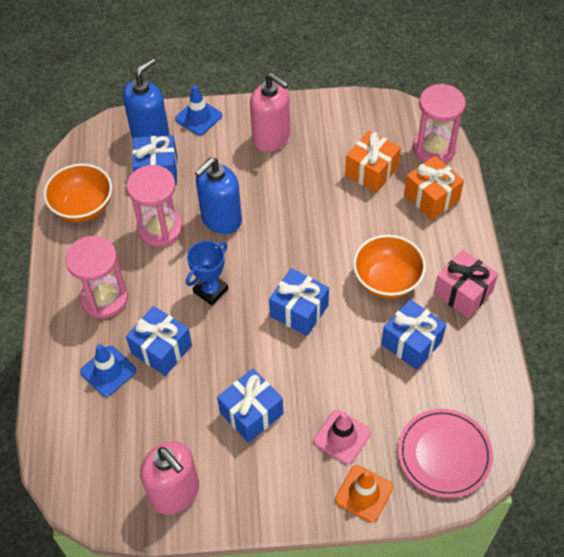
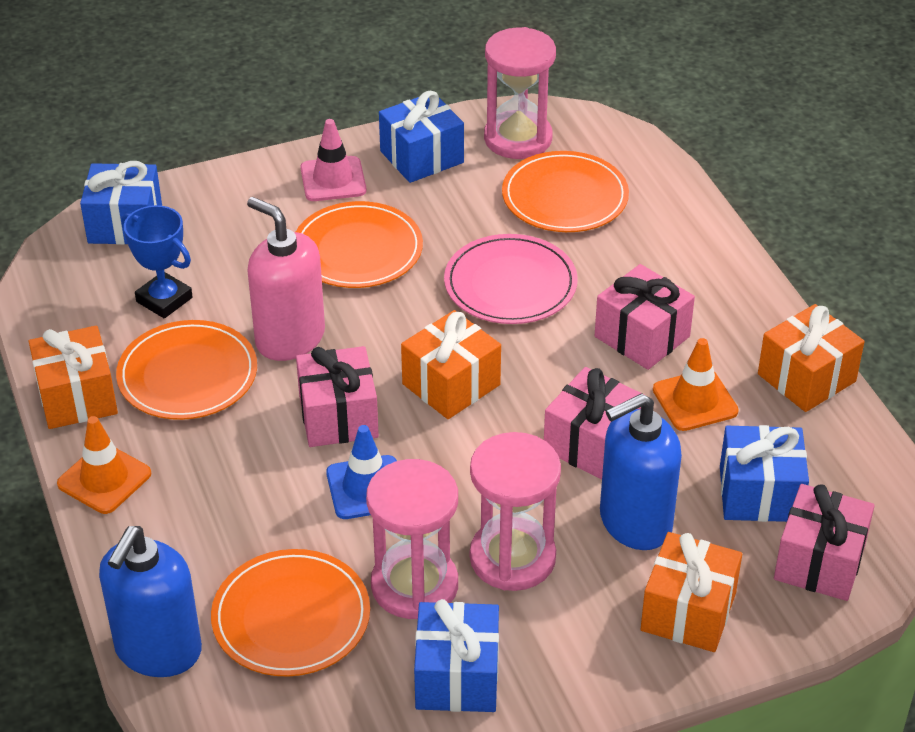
blue gift: 5 -> 4
blue traffic cone: 2 -> 1
orange bowl: 2 -> 0
orange gift: 2 -> 4
orange plate: 0 -> 4
orange traffic cone: 1 -> 2
pink gift: 1 -> 4
pink soap dispenser: 2 -> 1

